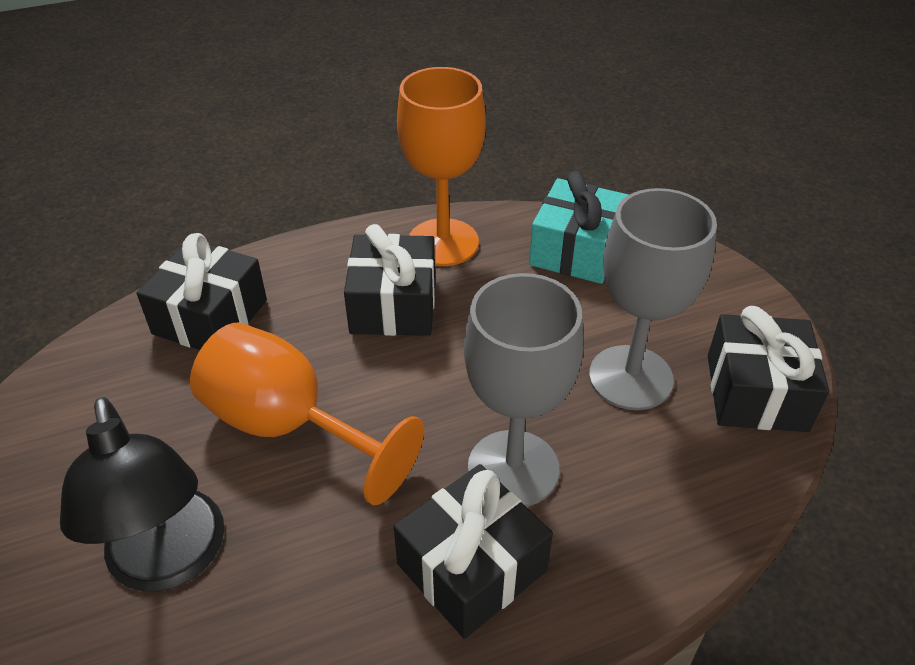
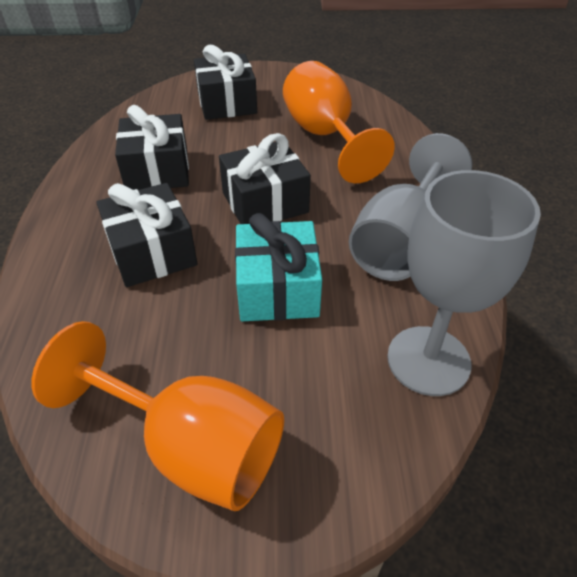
black lamp: 1 -> 0

